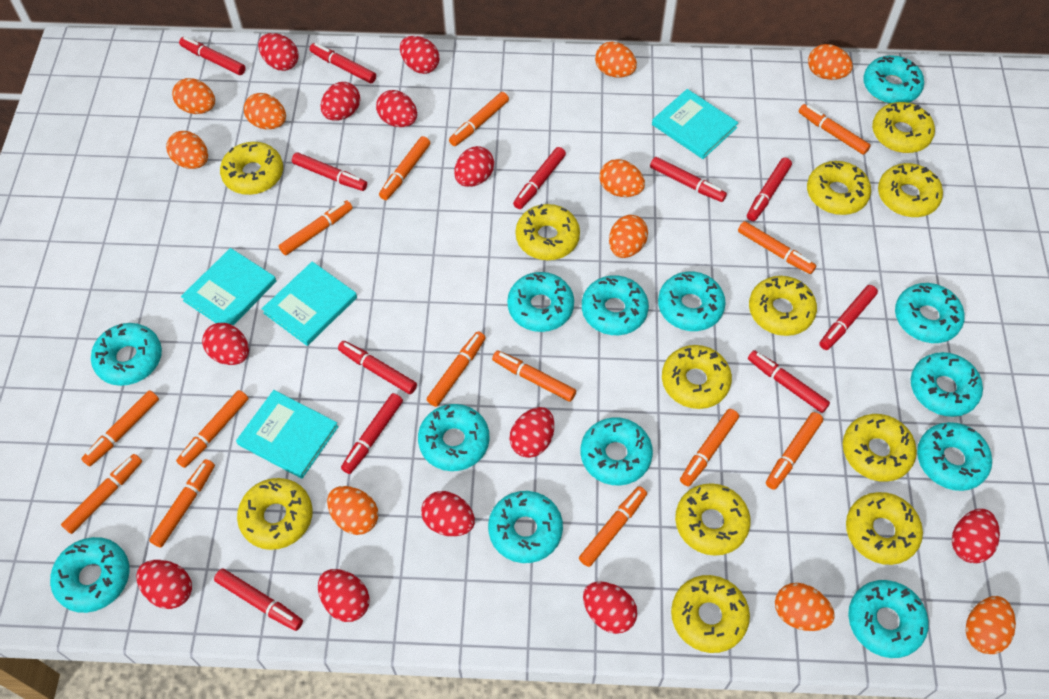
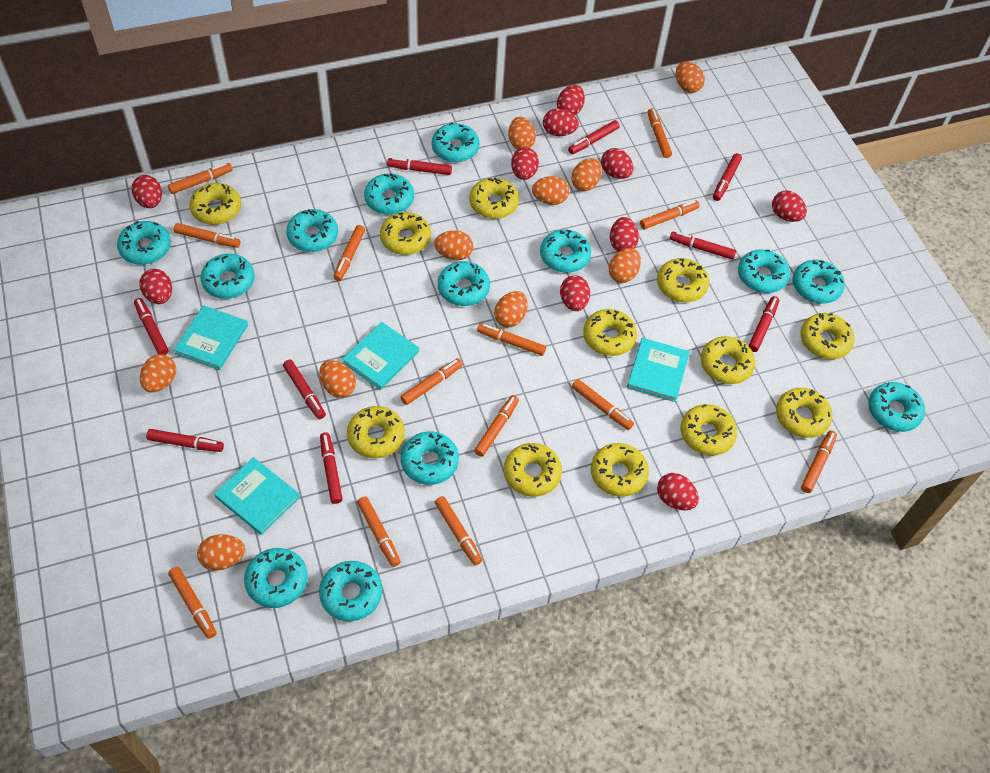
orange marker: 14 -> 13
red egg: 12 -> 10
red marker: 11 -> 9

